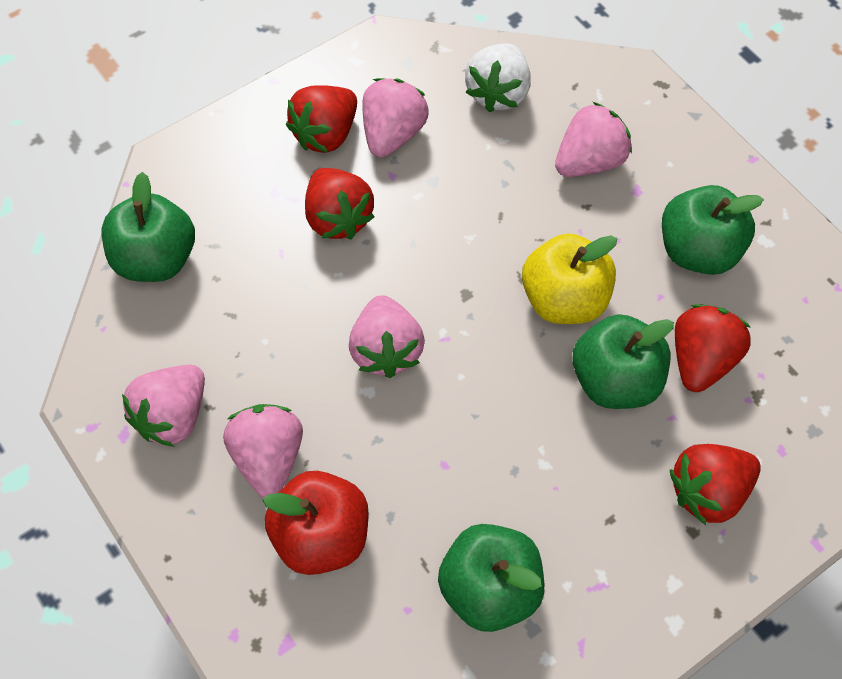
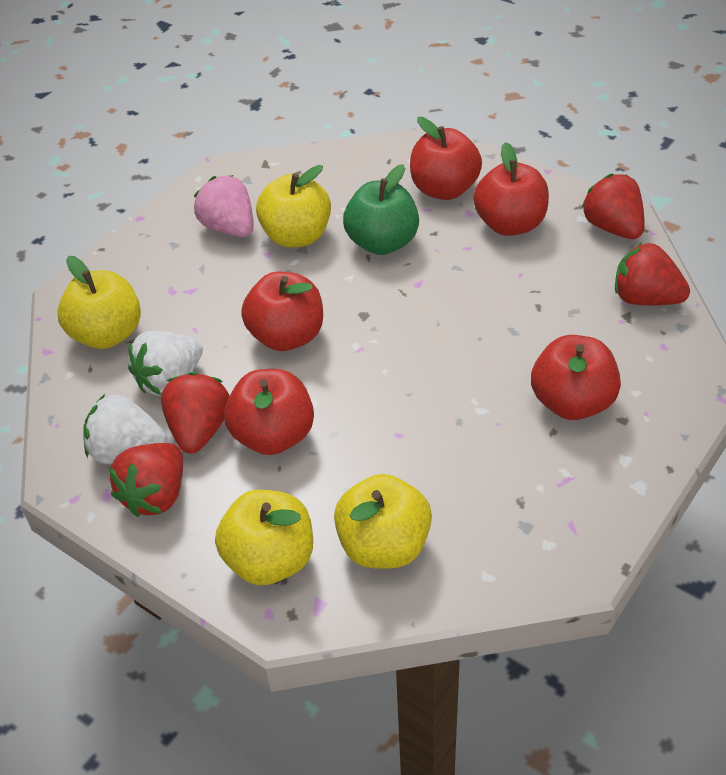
green apple: 4 -> 1
pink strawberry: 5 -> 1
red apple: 1 -> 5
white strawberry: 1 -> 2
yellow apple: 1 -> 4

